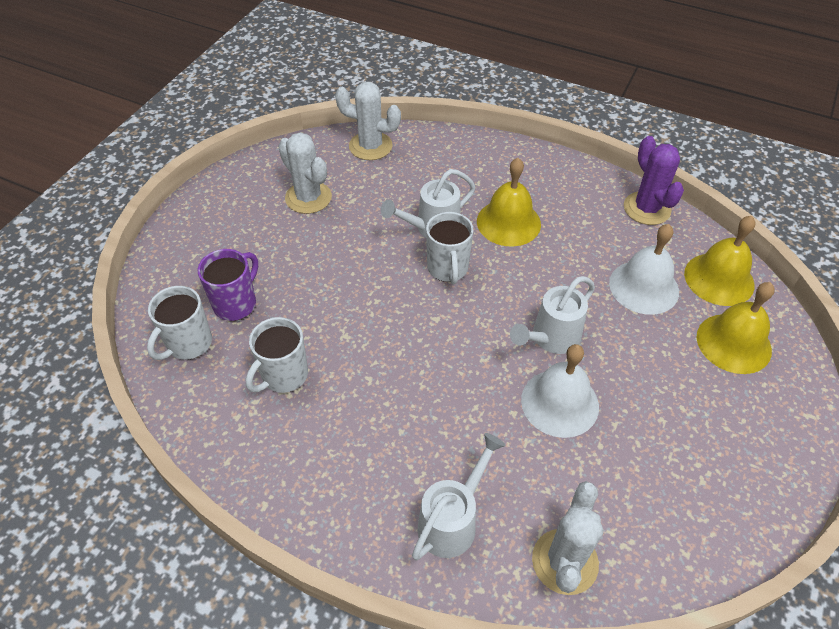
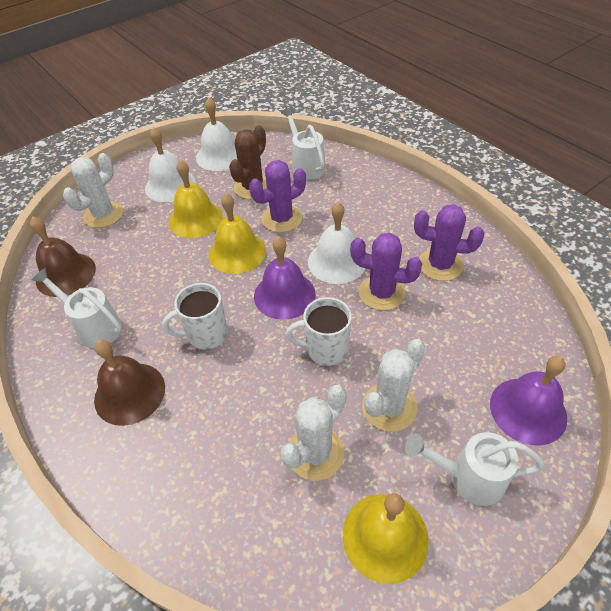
brown bell: 0 -> 2
brown cactus: 0 -> 1
purple bell: 0 -> 2
purple cactus: 1 -> 3
purple mug: 1 -> 0
white bell: 2 -> 3
white mug: 3 -> 2

